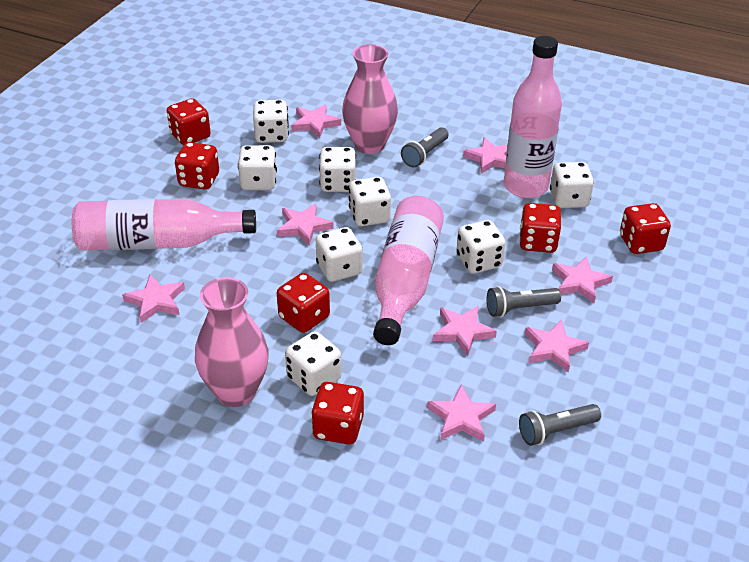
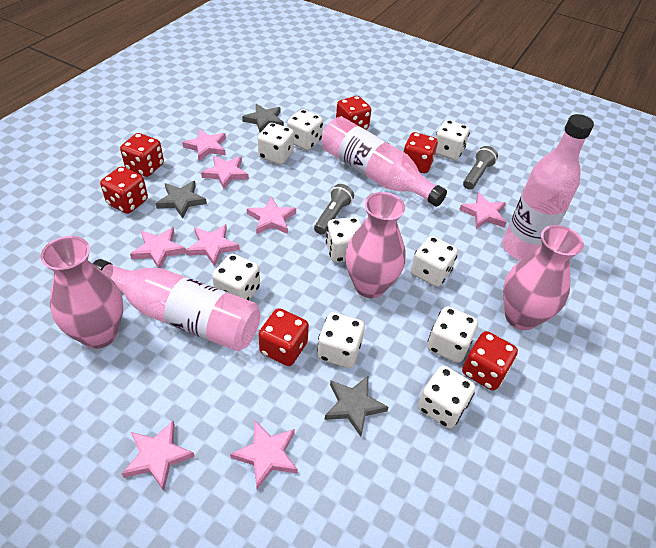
grey flashlight: 3 -> 2
grey star: 0 -> 3
pink vase: 2 -> 3
white dice: 8 -> 9

